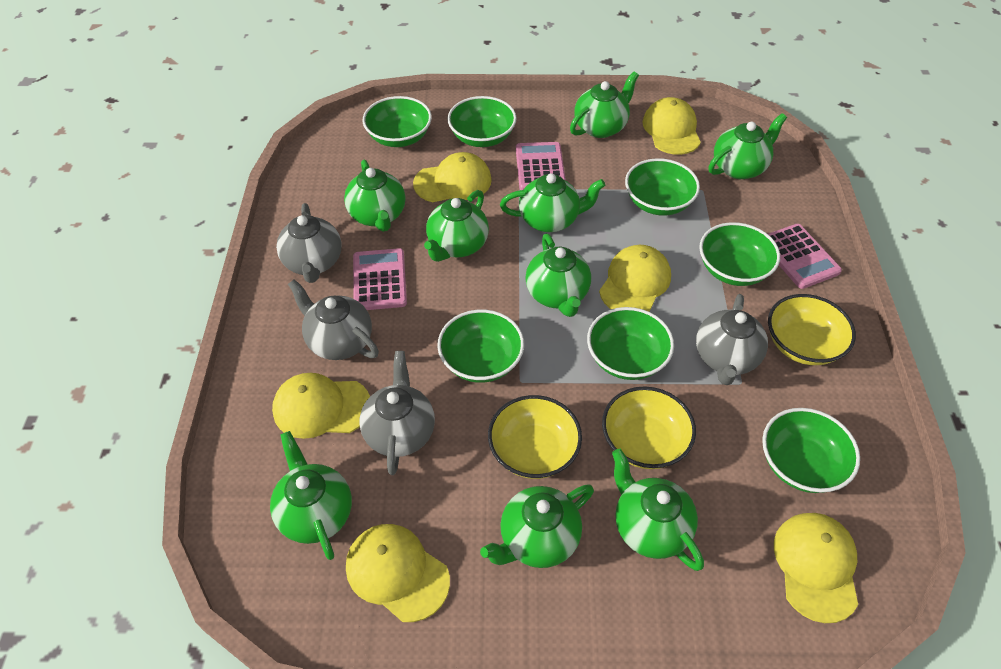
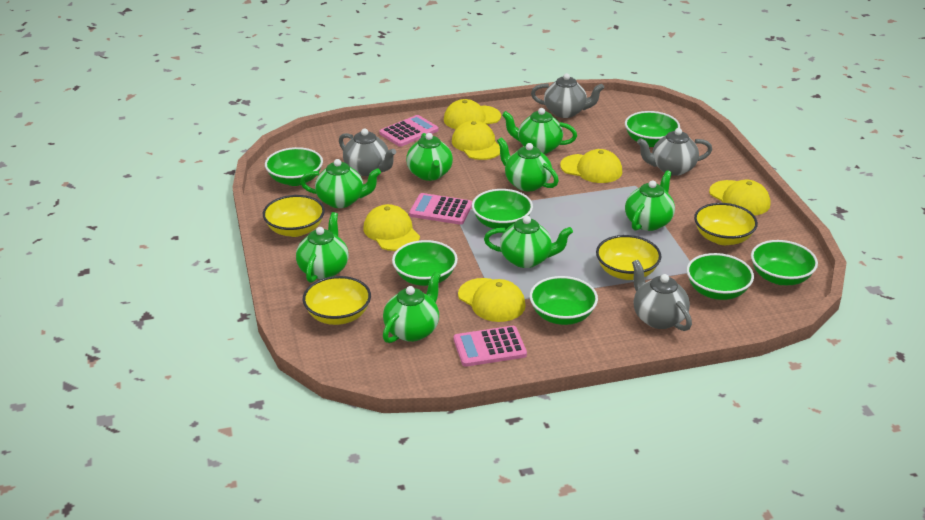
green teapot: 9 -> 8
yellow bowl: 3 -> 4

